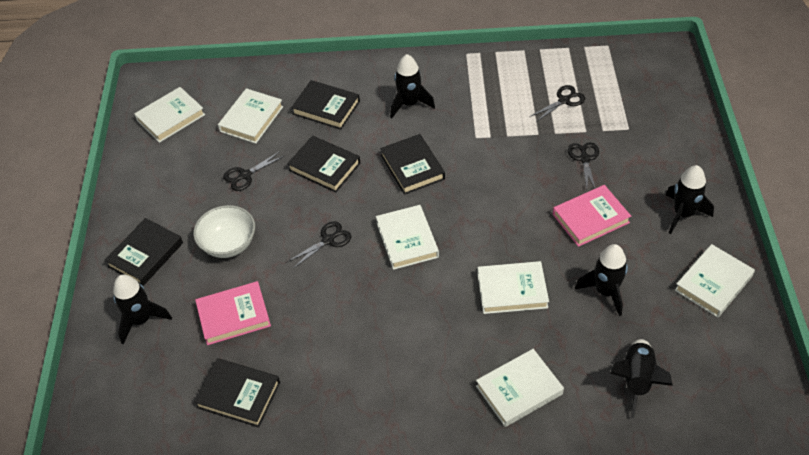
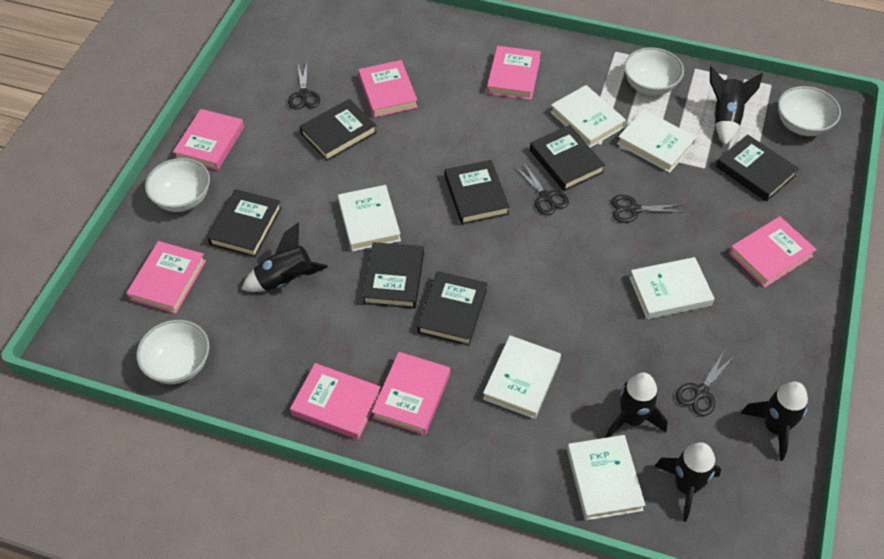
black book: 5 -> 7
pink book: 2 -> 7
white bowl: 1 -> 4

